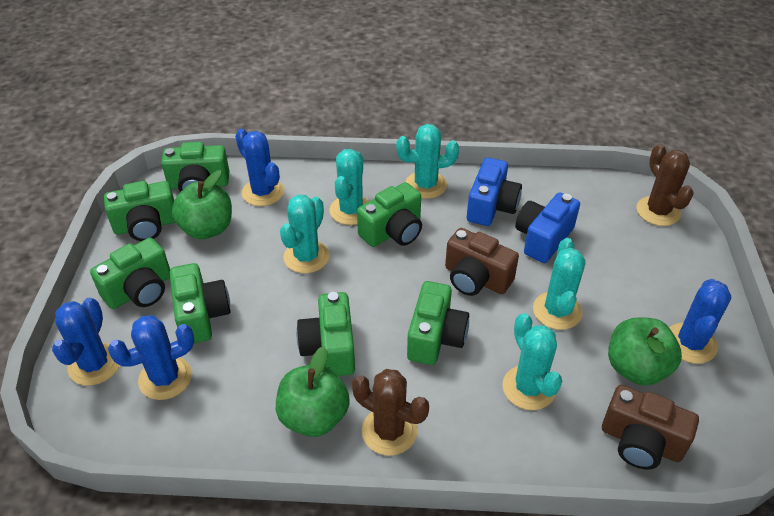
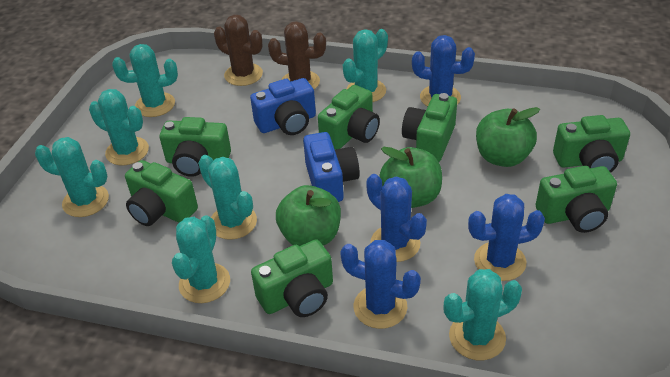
brown camera: 2 -> 0
turquoise cactus: 5 -> 7

